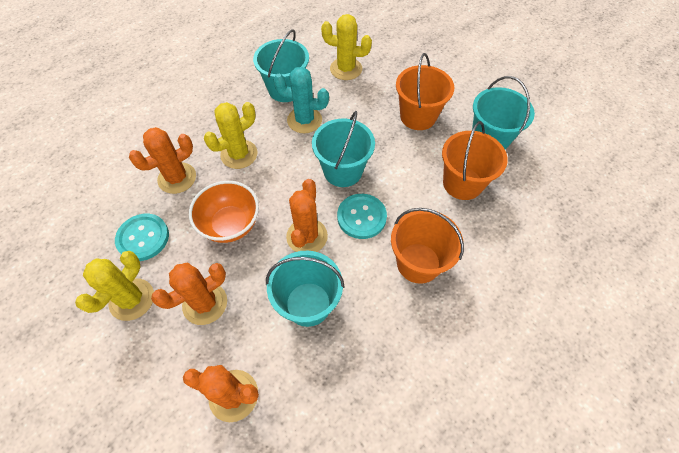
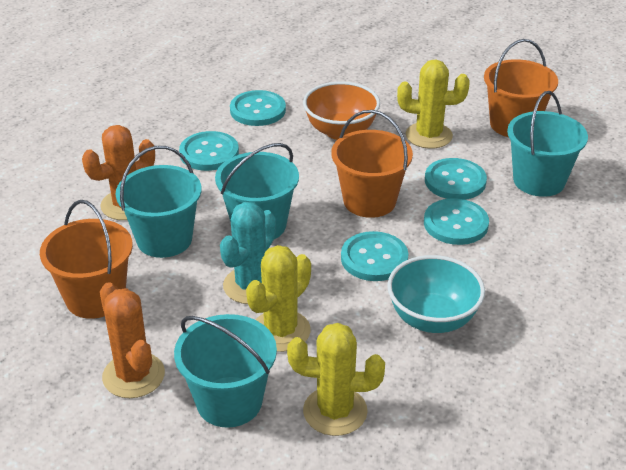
orange cactus: 4 -> 2
turquoise bowl: 0 -> 1
turquoise button: 2 -> 5

